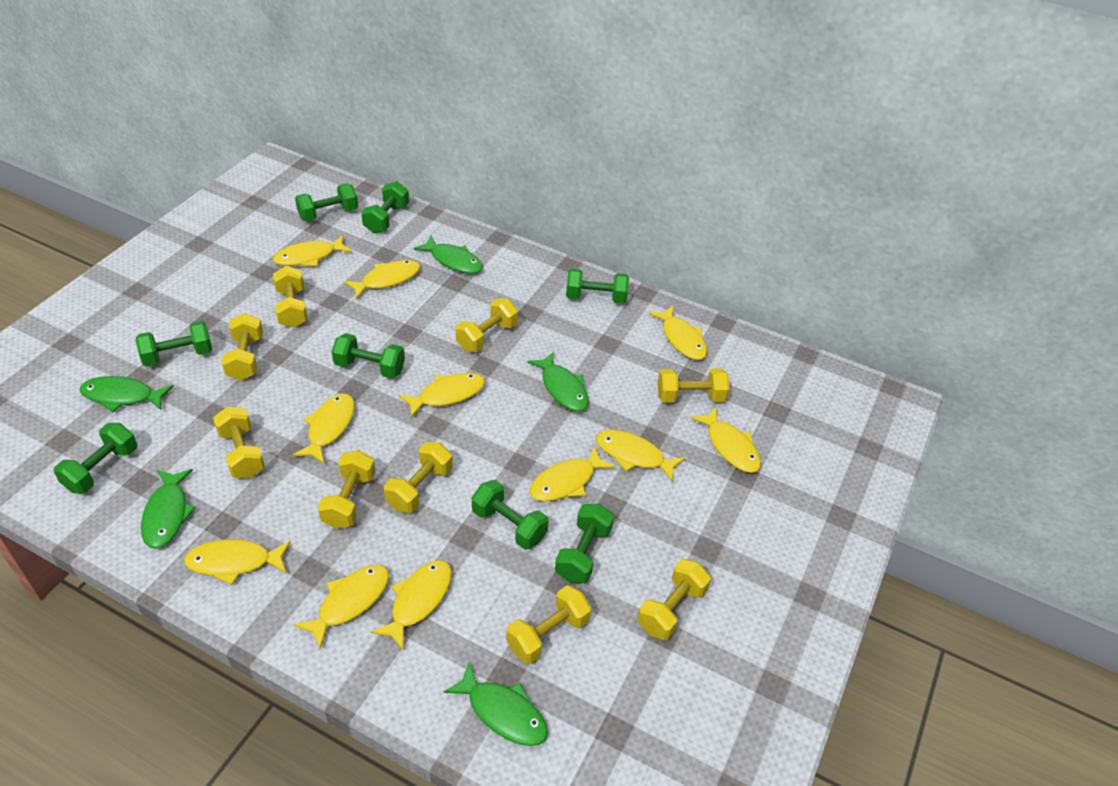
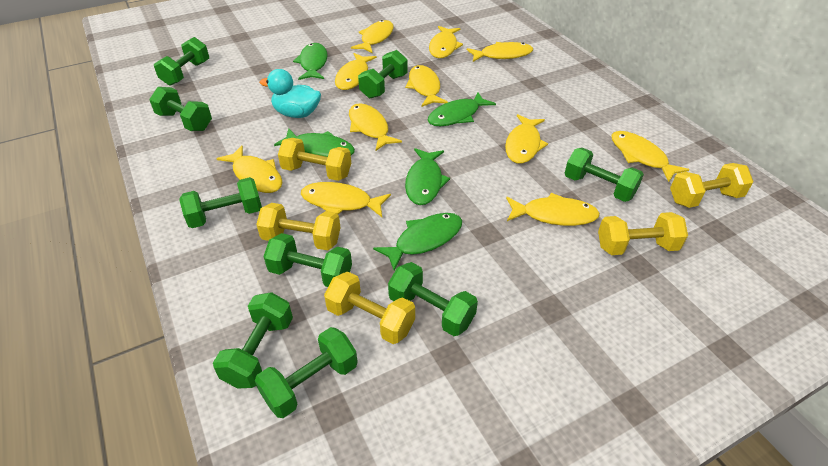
green dumbbell: 8 -> 9
turquoise duck: 0 -> 1
yellow dumbbell: 9 -> 5

